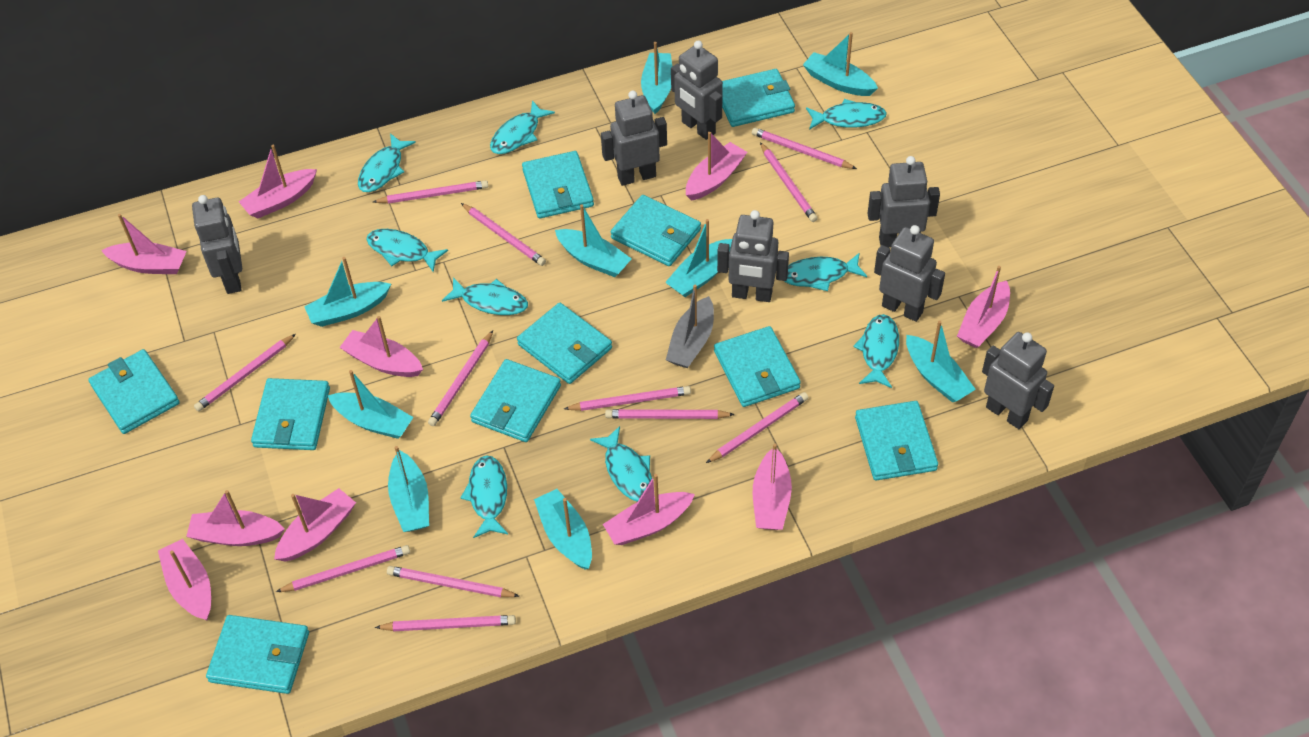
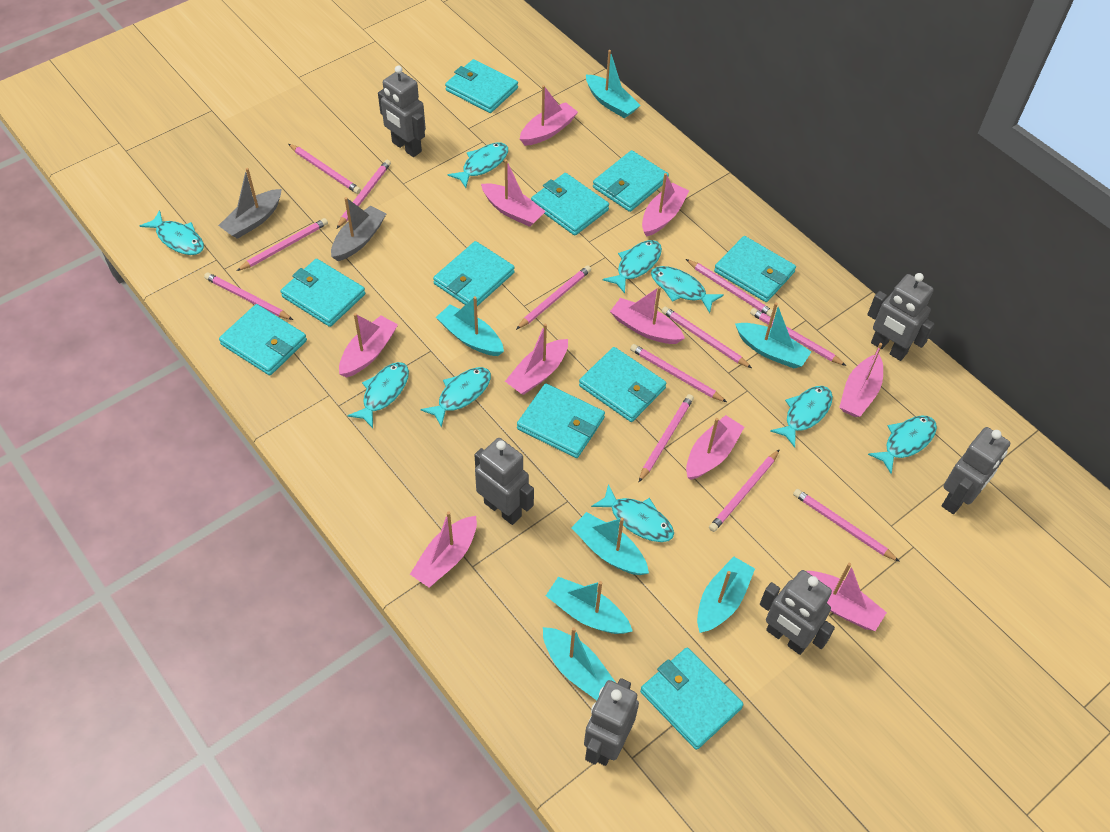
grey boat: 1 -> 2
grey robot: 7 -> 6
turquoise boat: 9 -> 7

